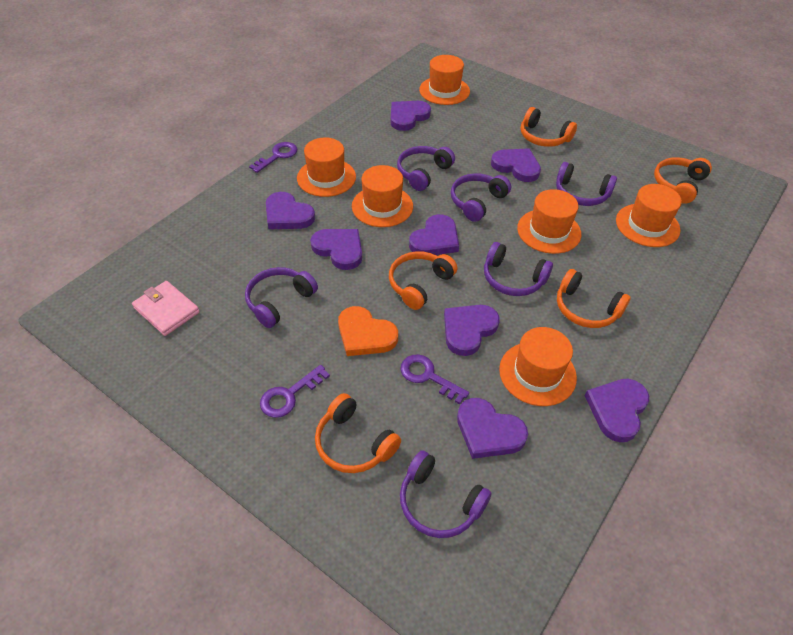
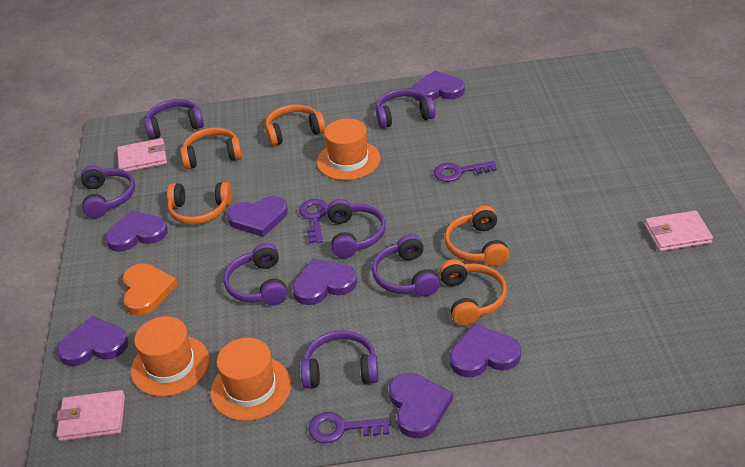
orange hat: 6 -> 3
pink wallet: 1 -> 3
purple headphones: 6 -> 7
purple heart: 8 -> 7

